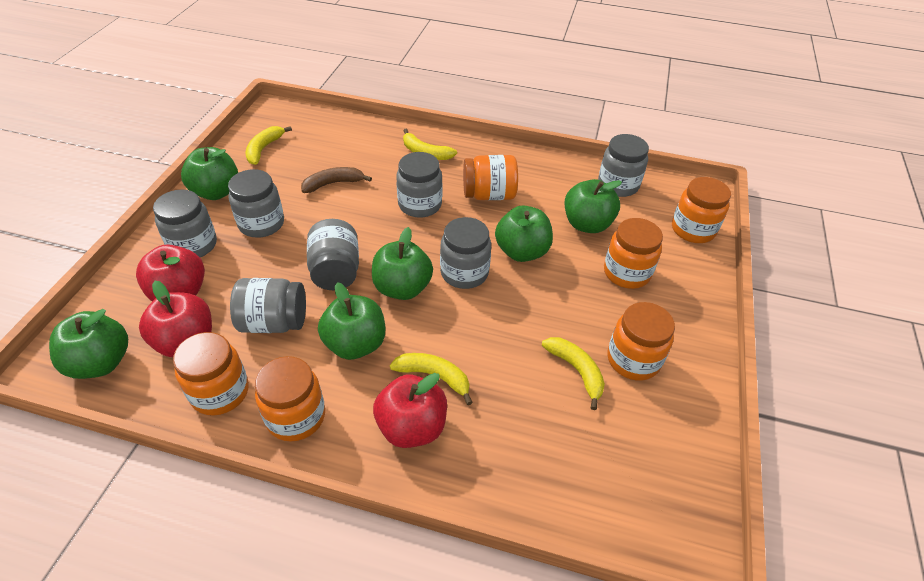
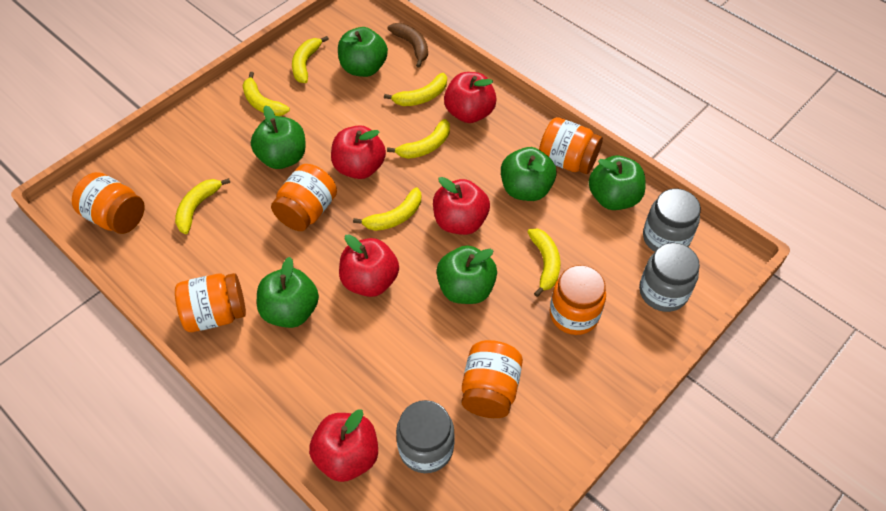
grey jar: 7 -> 3
red apple: 3 -> 5
yellow banana: 4 -> 7

